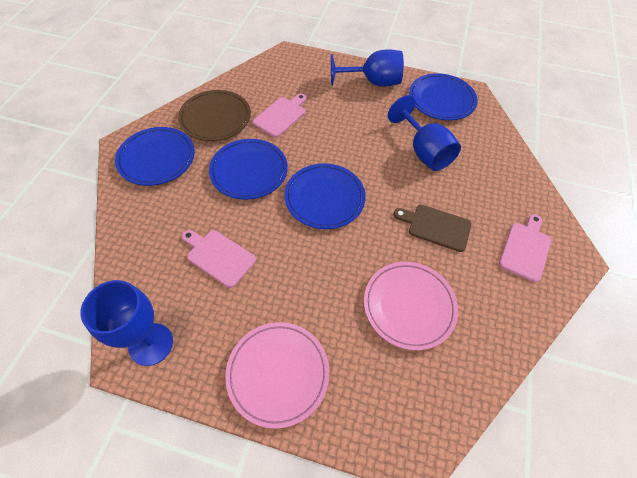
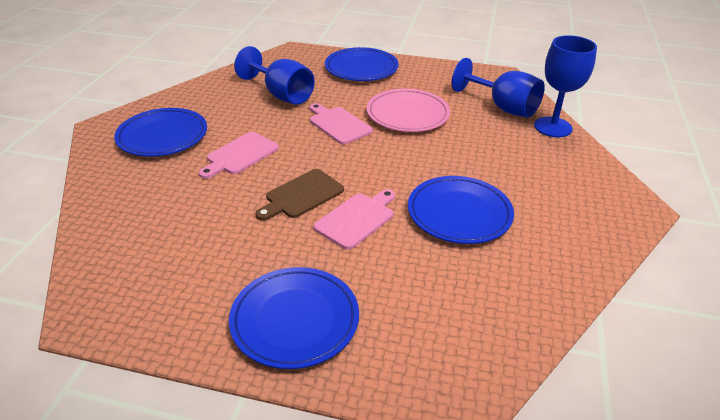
brown plate: 1 -> 0
pink plate: 2 -> 1

